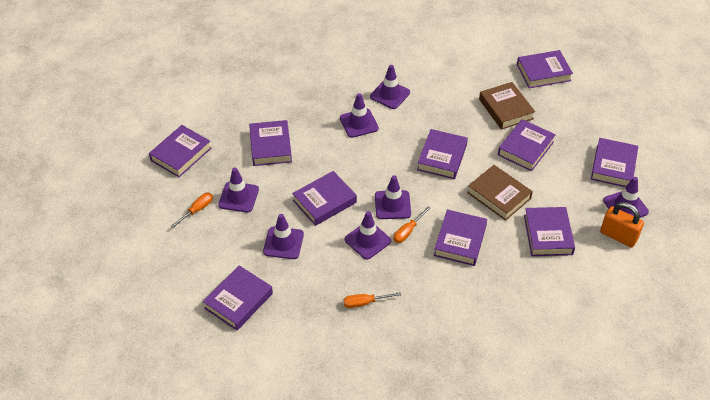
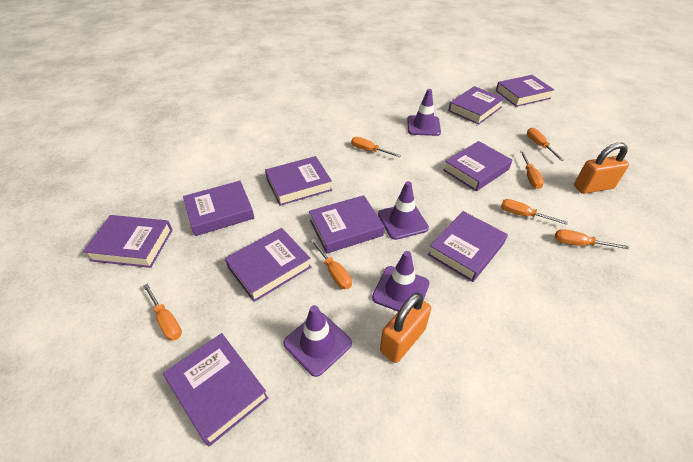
brown book: 2 -> 0
orange padlock: 1 -> 2
orange screwdriver: 3 -> 7
purple traffic cone: 7 -> 4

